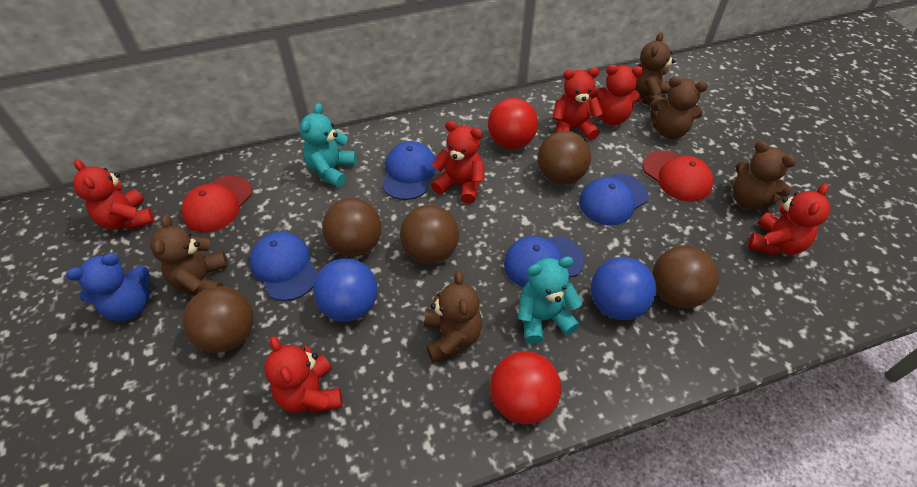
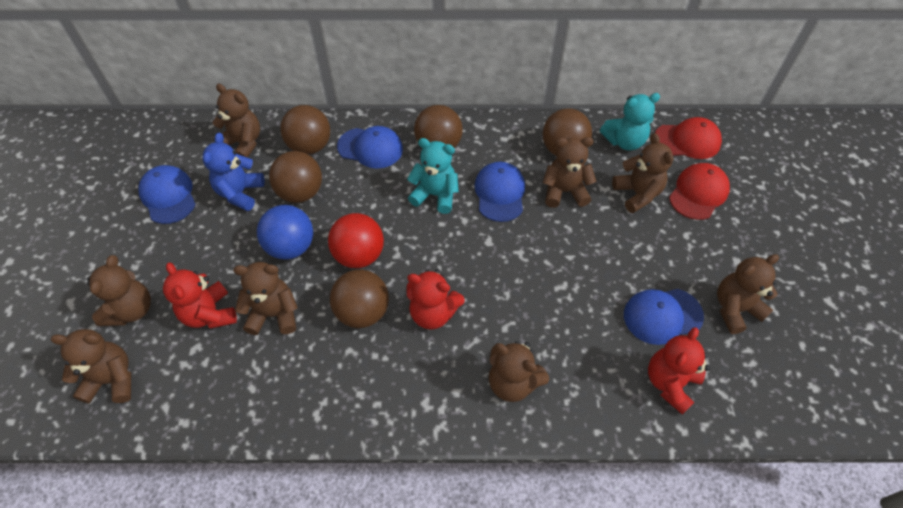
blue ball: 2 -> 1
brown teddy bear: 5 -> 8
red ball: 2 -> 1
red teddy bear: 6 -> 3

